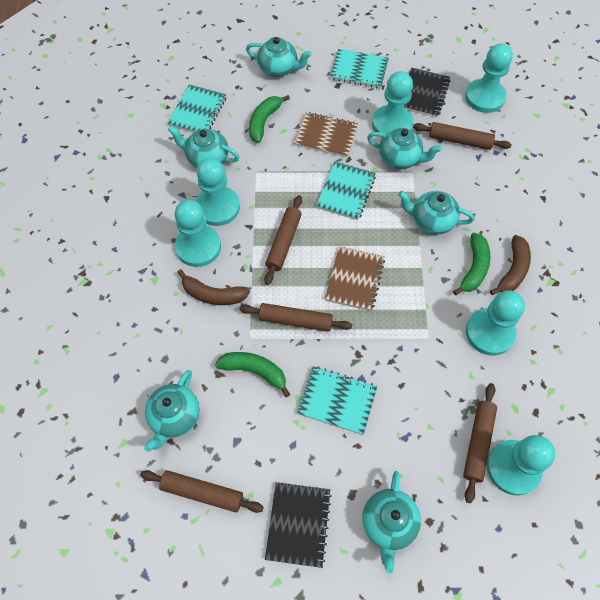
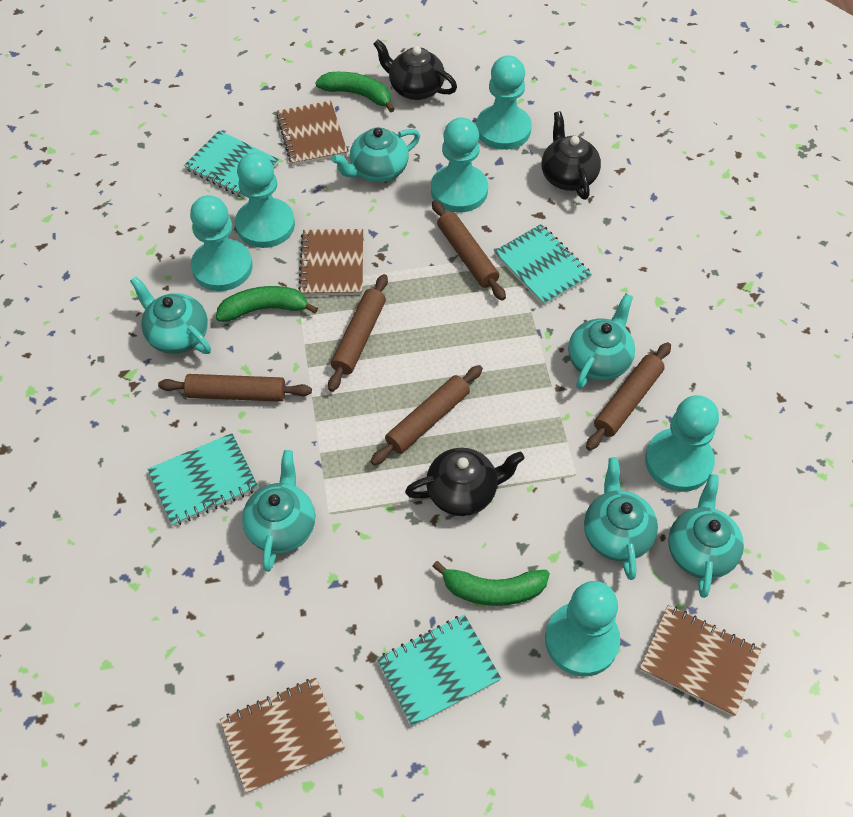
black notebook: 2 -> 0
black teapot: 0 -> 3
brown banana: 2 -> 0
brown notebook: 2 -> 4

